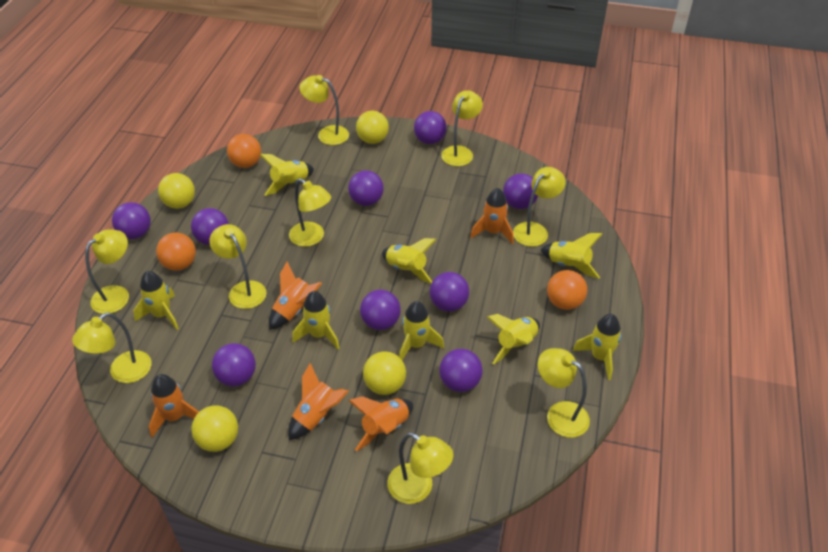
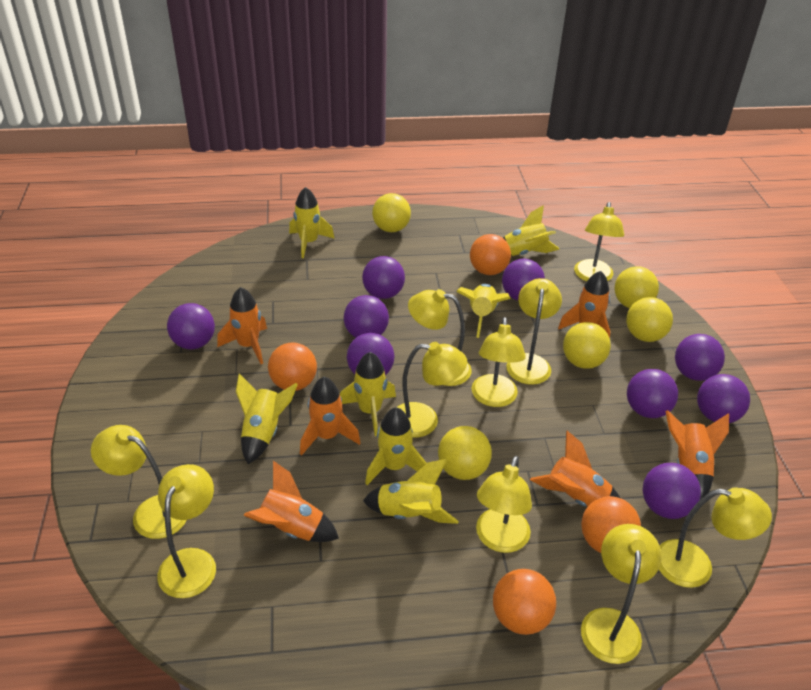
orange ball: 3 -> 4
orange rocket: 5 -> 6
yellow ball: 4 -> 5
yellow lamp: 9 -> 10
yellow rocket: 8 -> 7

